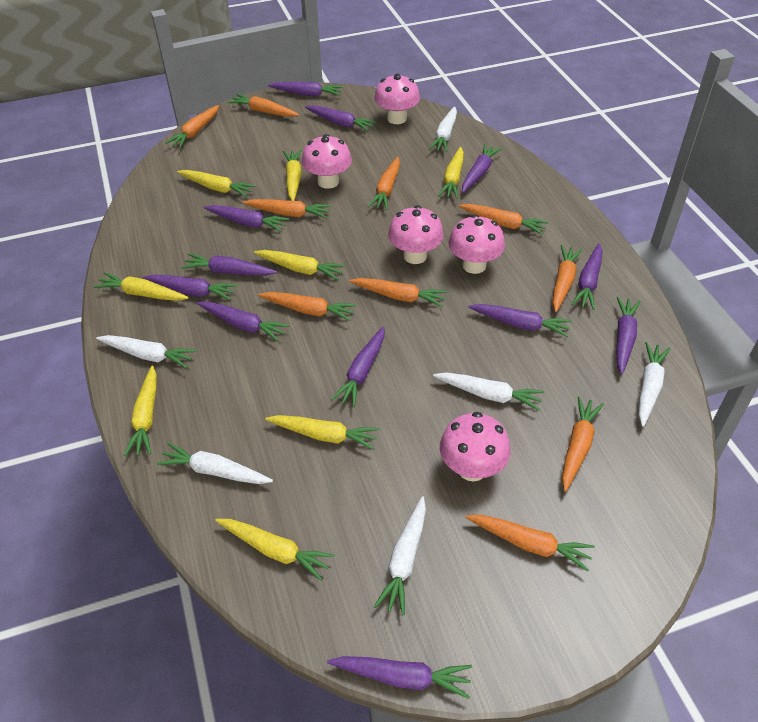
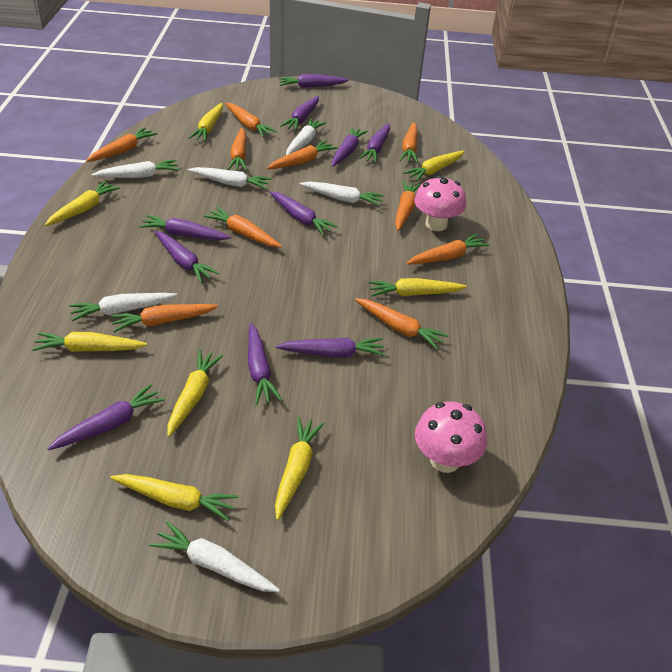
pink mushroom: 5 -> 2
purple carrot: 12 -> 10

